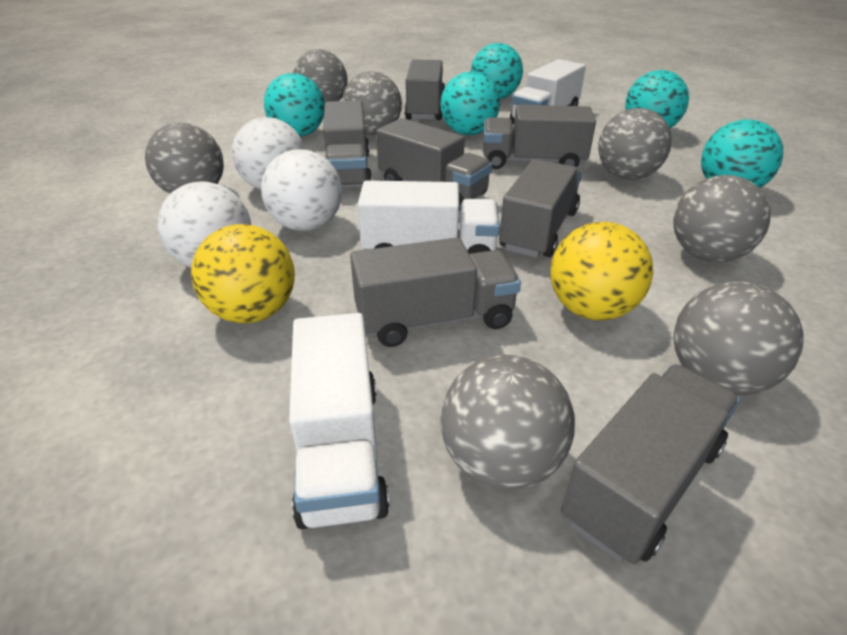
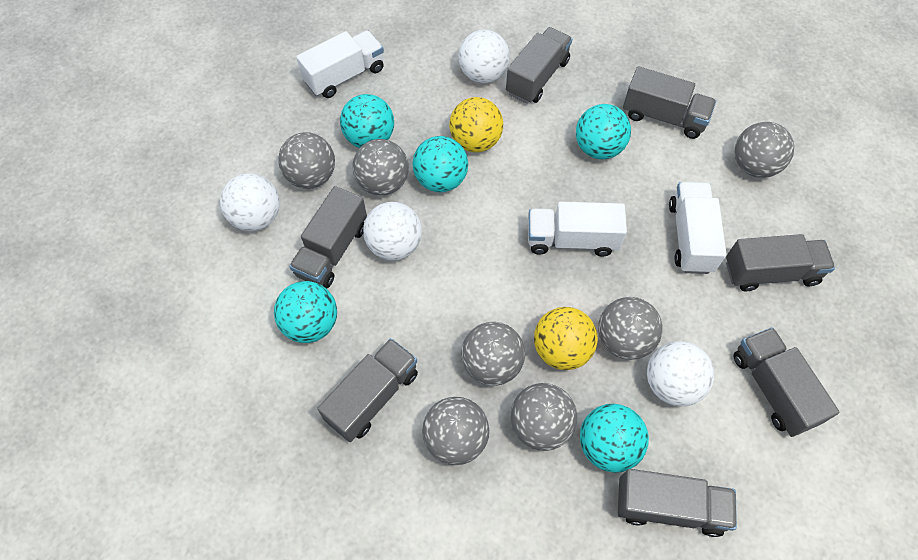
white ball: 3 -> 4

